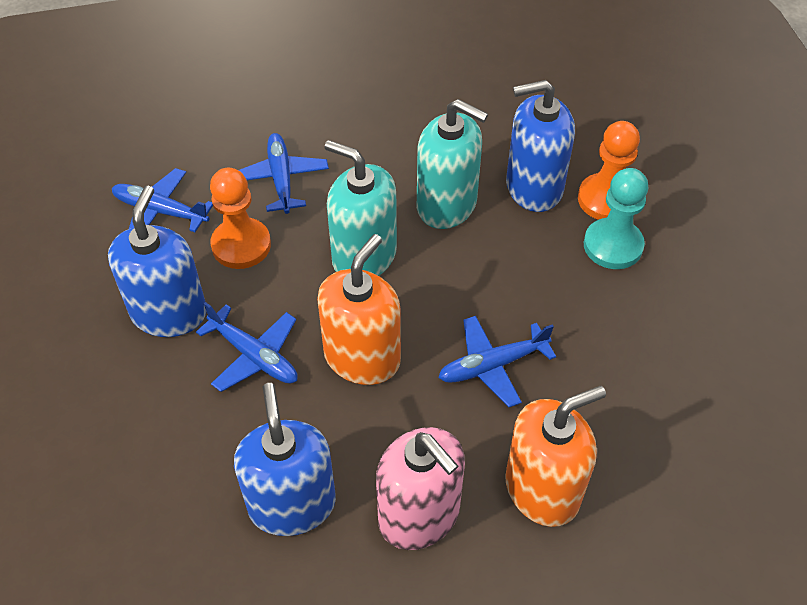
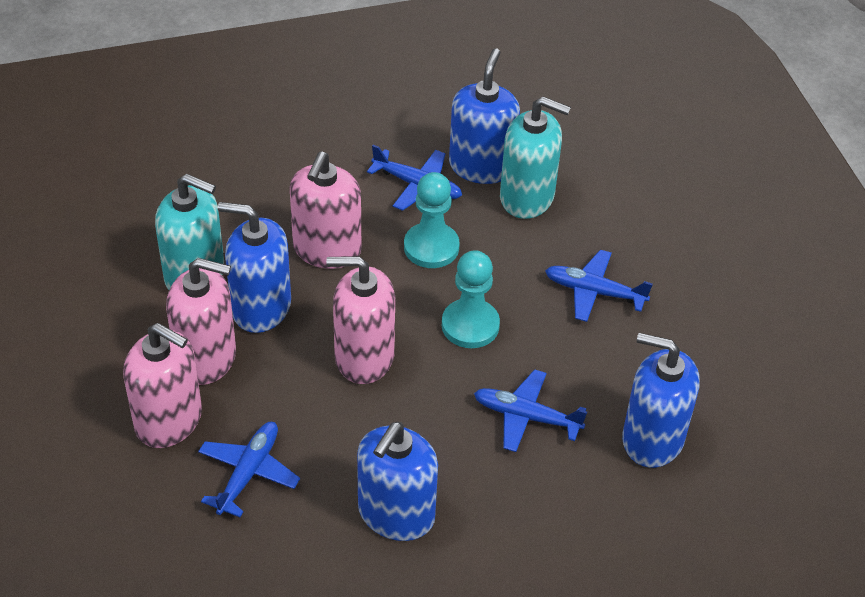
blue soap dispenser: 3 -> 4
orange pawn: 2 -> 0
orange soap dispenser: 2 -> 0
pink soap dispenser: 1 -> 4
turquoise pawn: 1 -> 2

